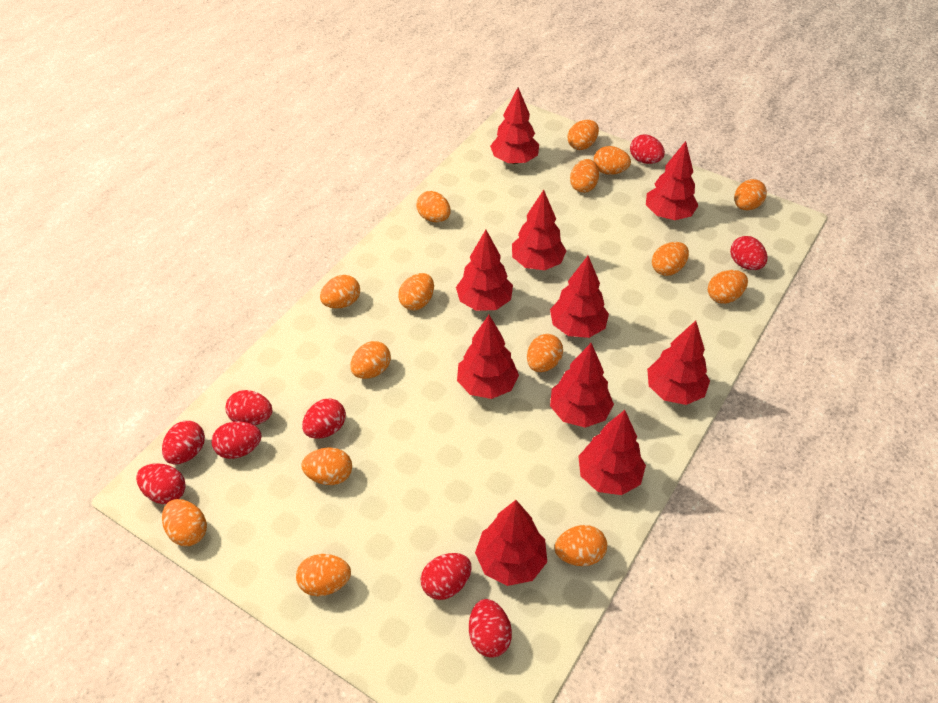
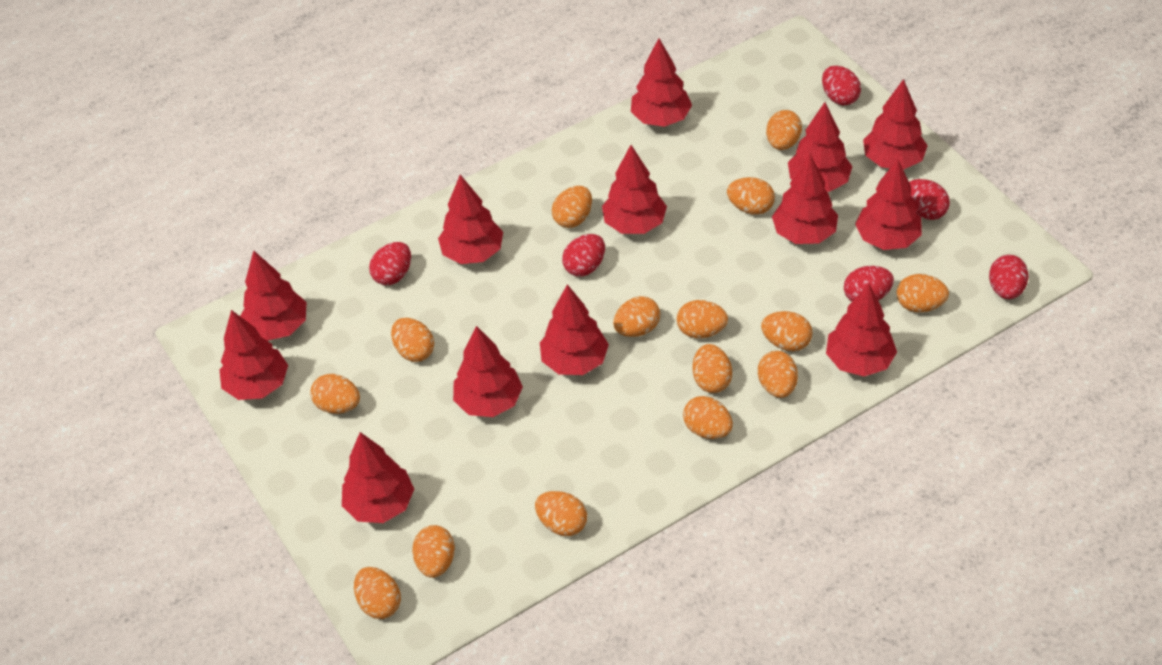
red egg: 9 -> 6
red tree: 10 -> 13

